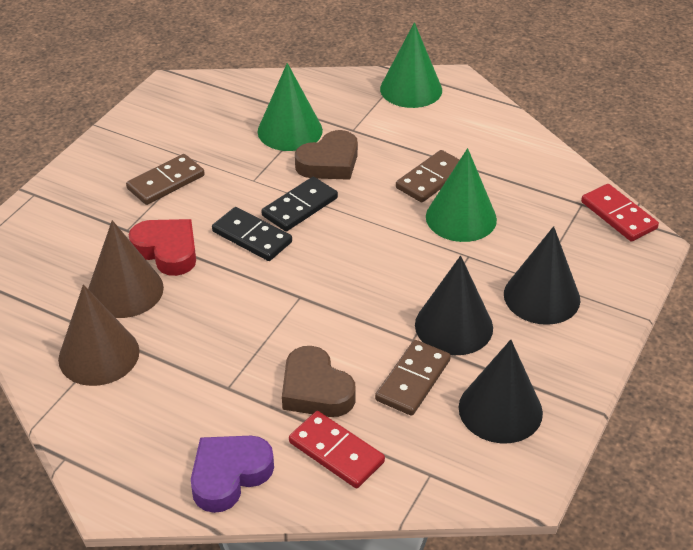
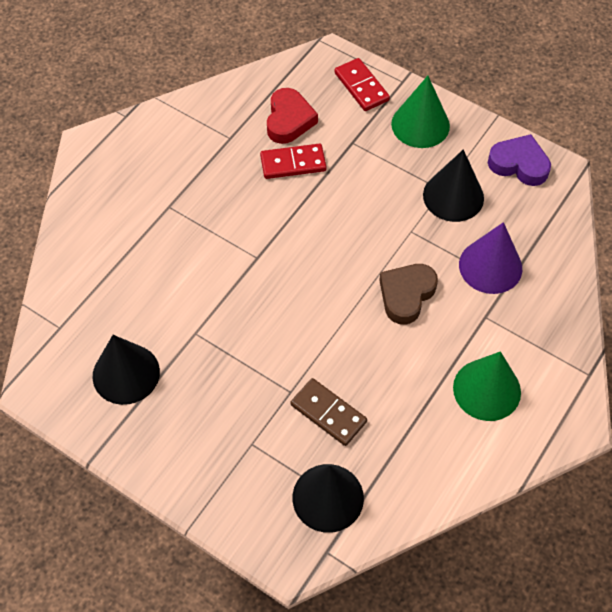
black domino: 2 -> 0
brown cone: 2 -> 0
brown domino: 3 -> 1
brown heart: 2 -> 1
green cone: 3 -> 2
purple cone: 0 -> 1

